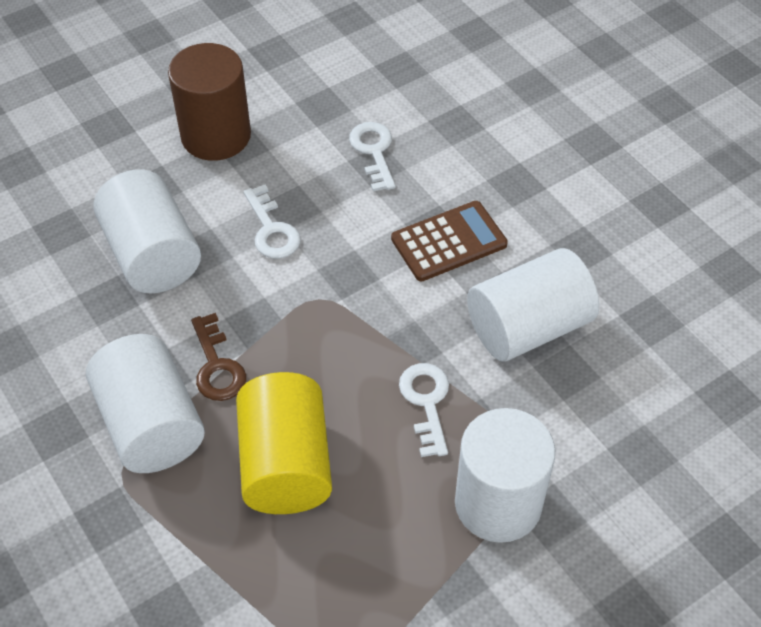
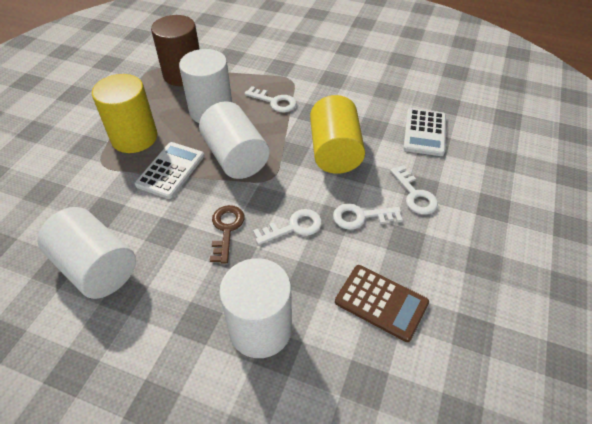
white calculator: 0 -> 2
white key: 3 -> 4
yellow cylinder: 1 -> 2

